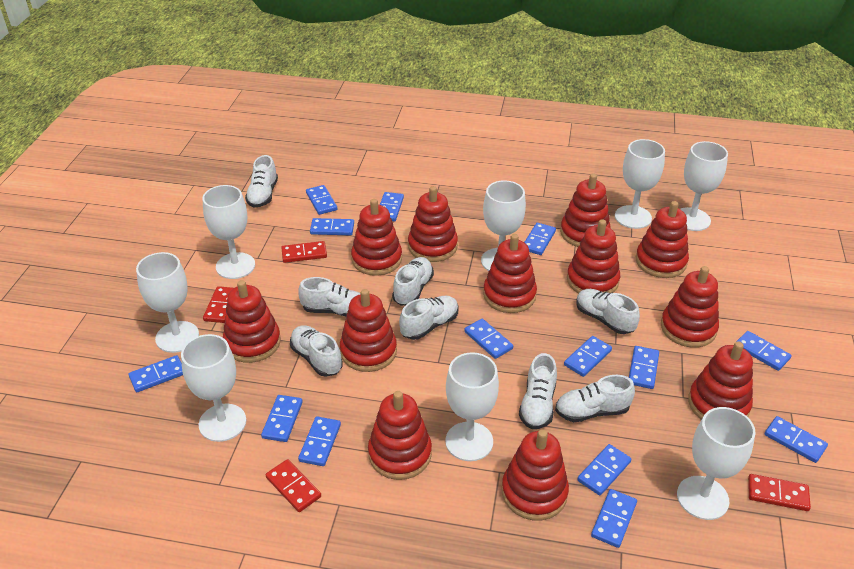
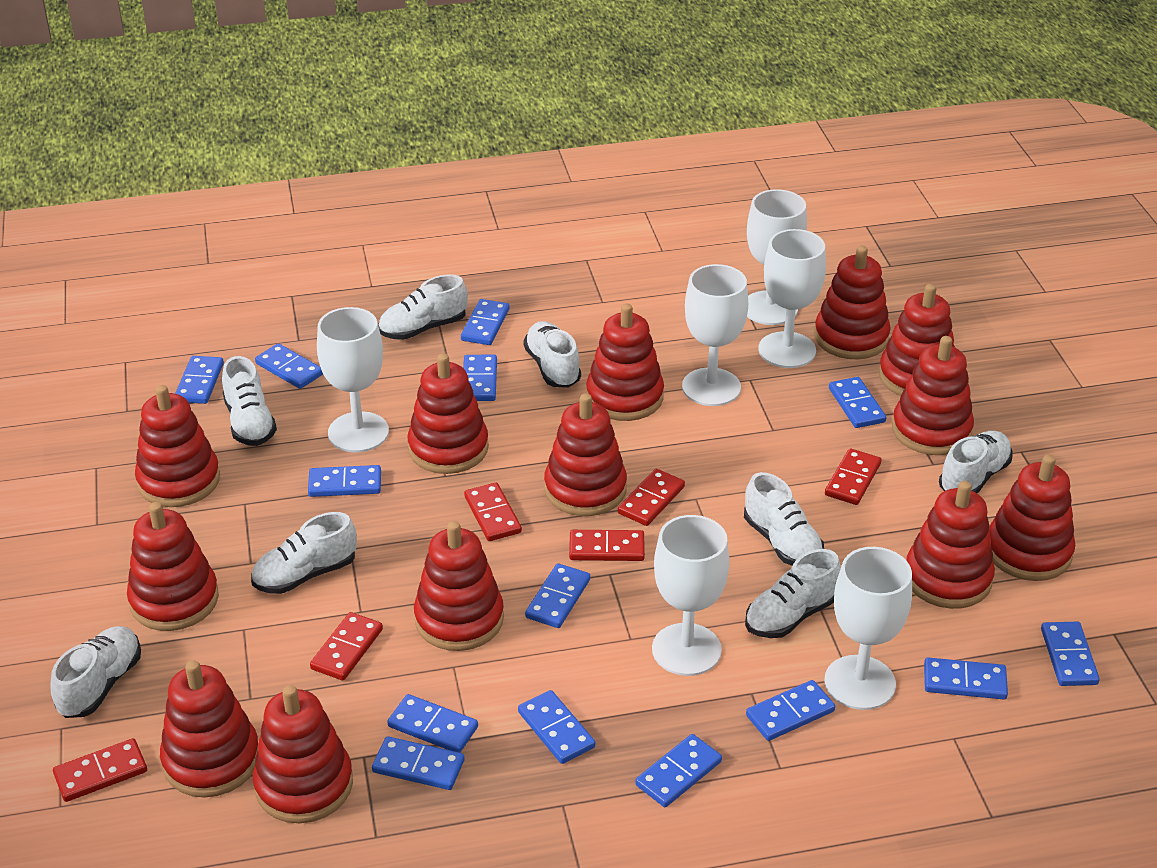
red domino: 4 -> 6
red stacking toy: 12 -> 13
white goblet: 8 -> 6

